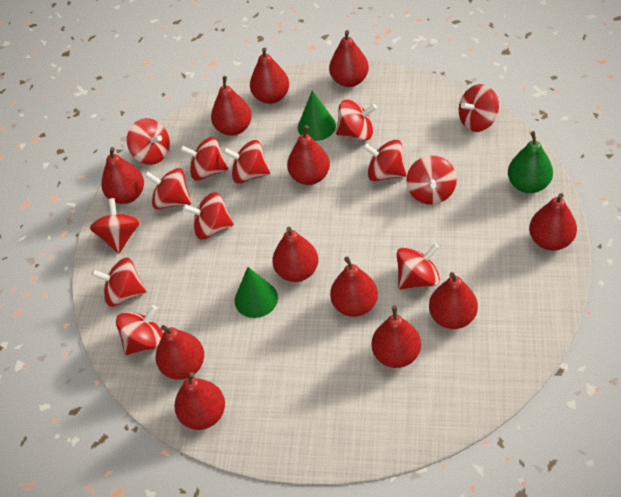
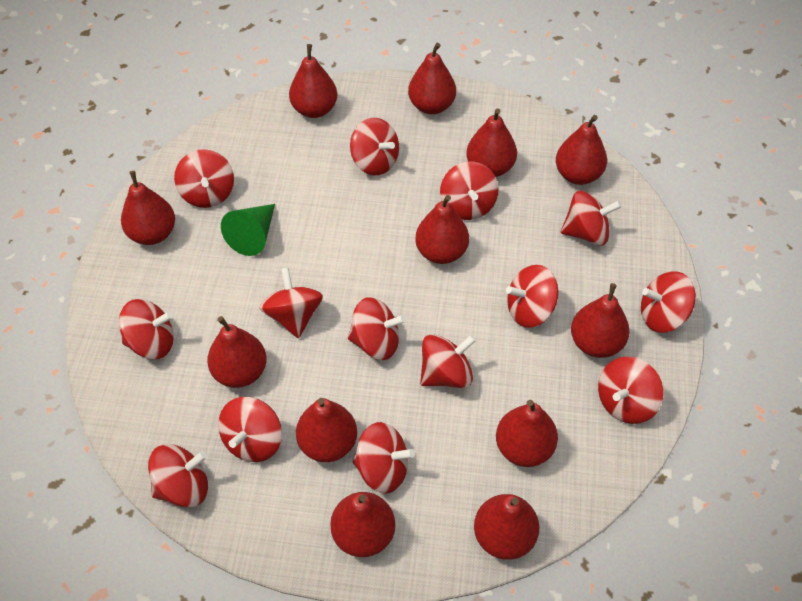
green cone: 2 -> 1
green pear: 1 -> 0
red spinning top: 13 -> 14

